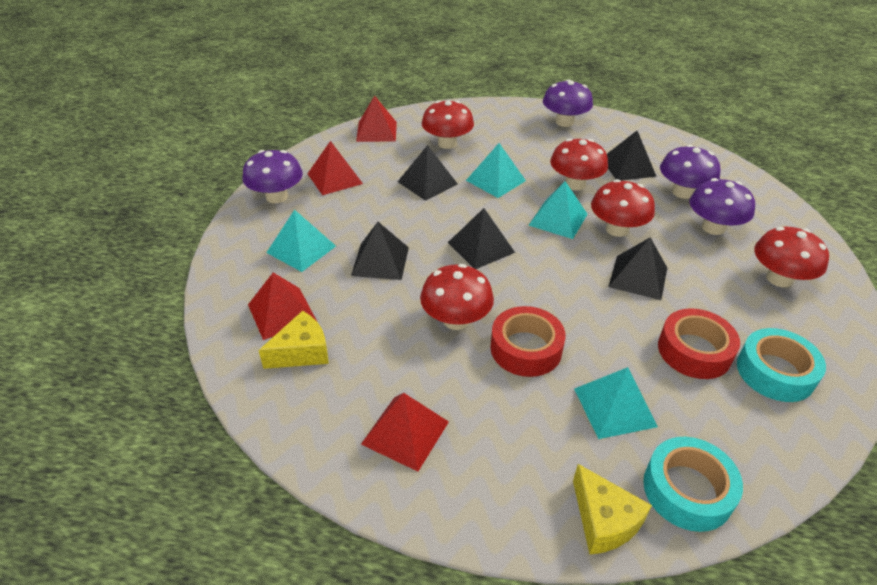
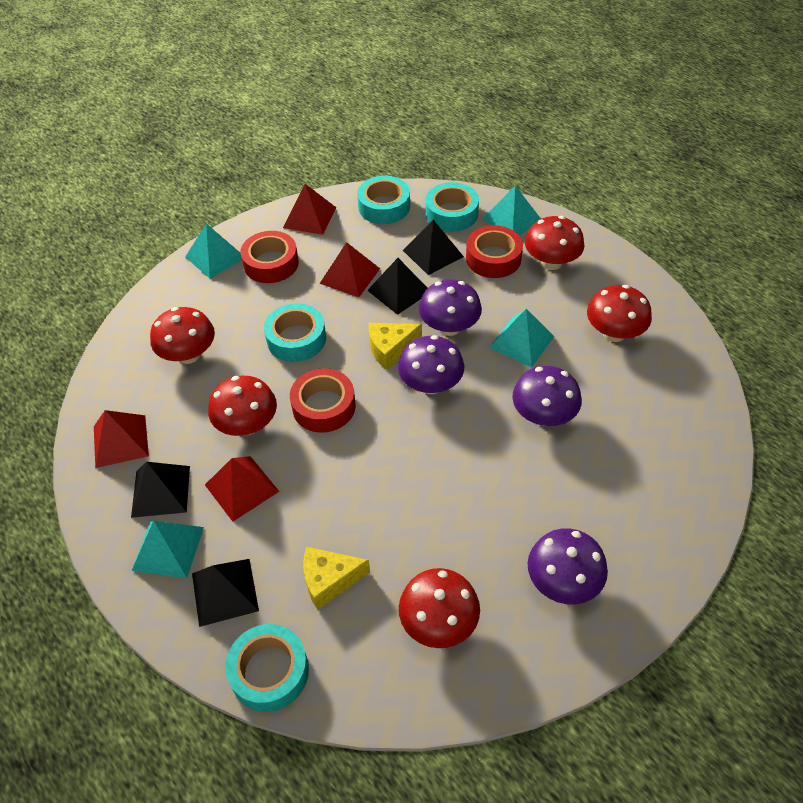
black pyramid: 5 -> 4
red tape: 2 -> 3
turquoise tape: 2 -> 4

